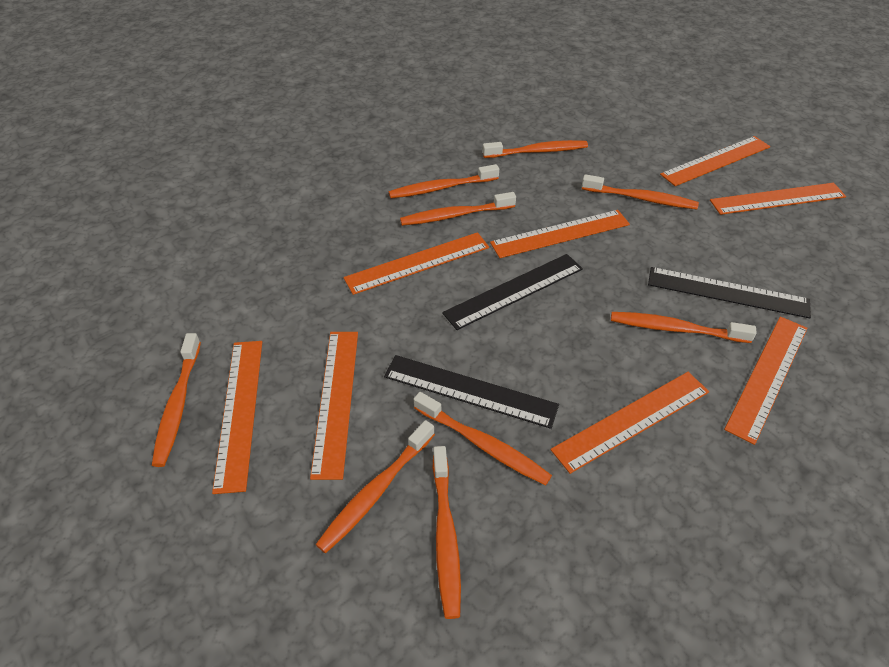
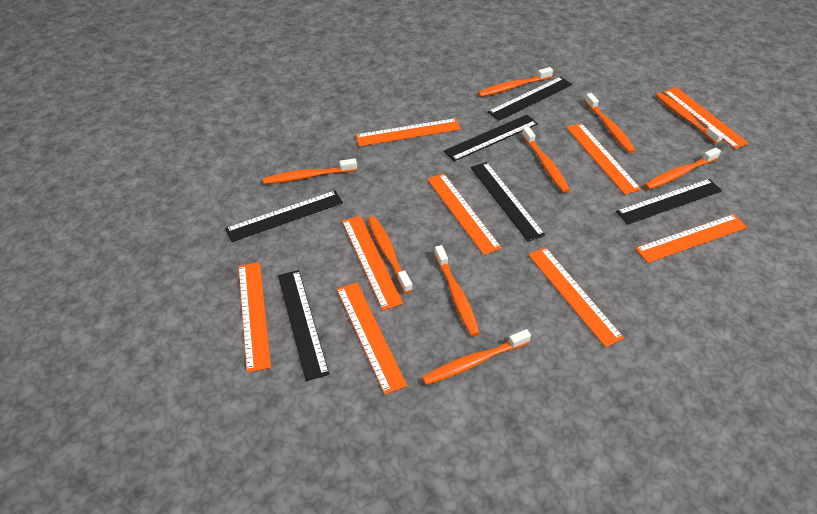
black ruler: 3 -> 6
orange ruler: 8 -> 9

